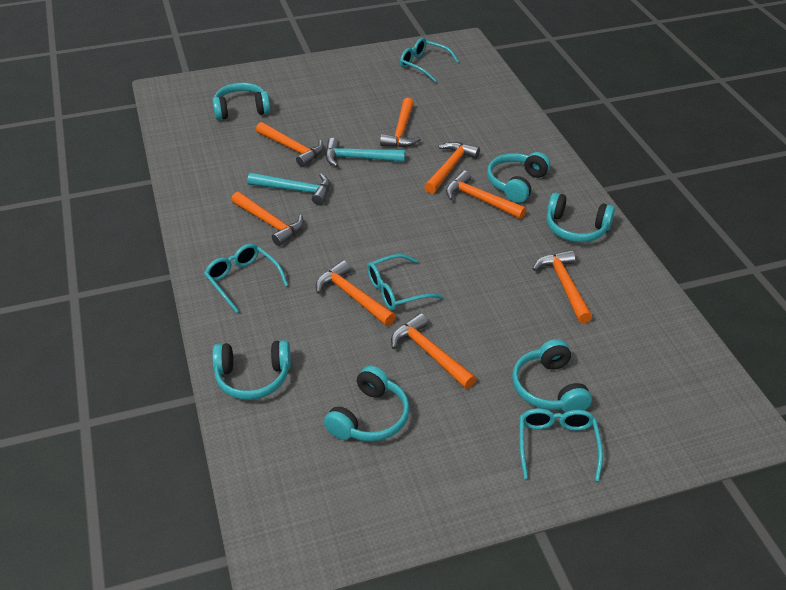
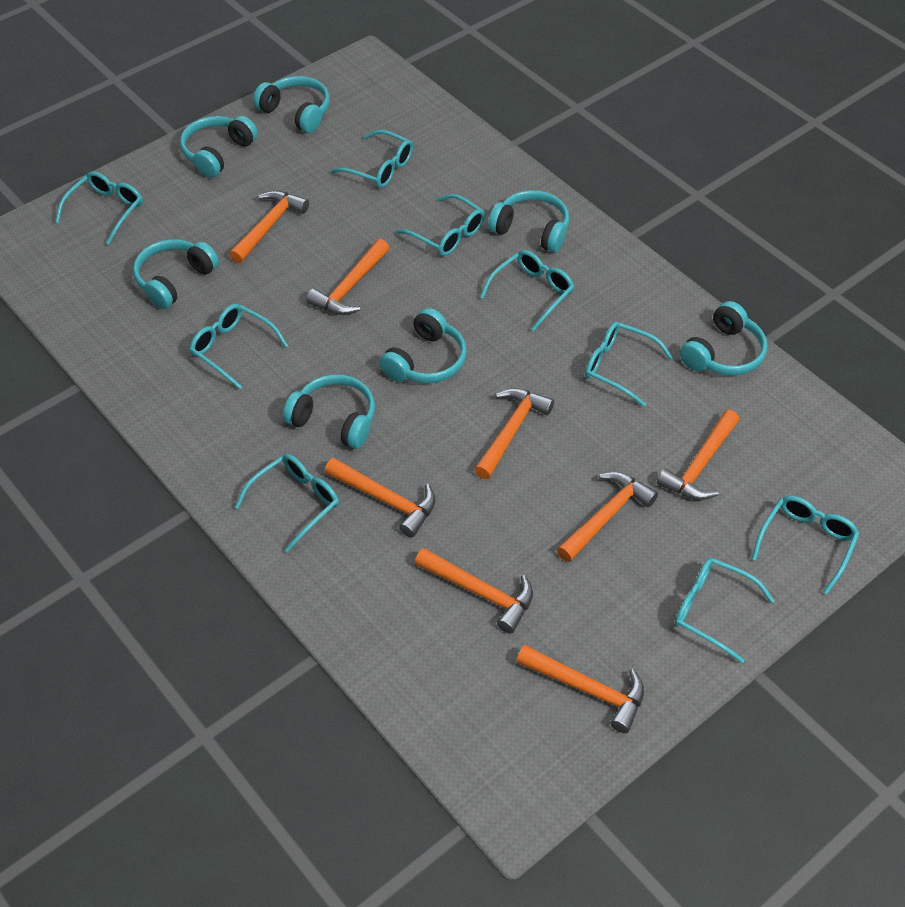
turquoise glasses: 4 -> 9
turquoise hammer: 2 -> 0
turquoise headphones: 6 -> 7

